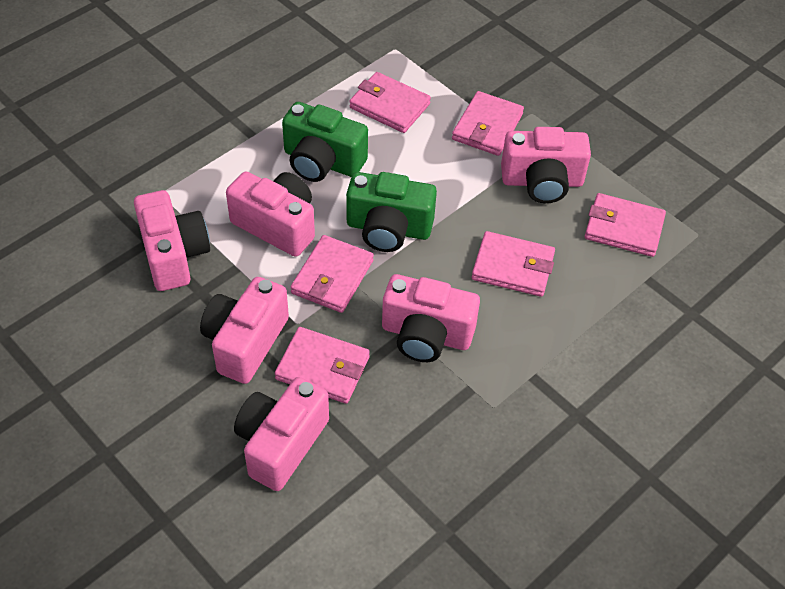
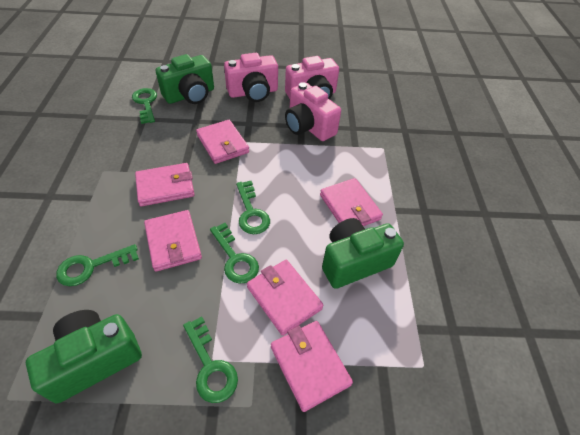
green camera: 2 -> 3
green key: 0 -> 5
pink camera: 6 -> 3

